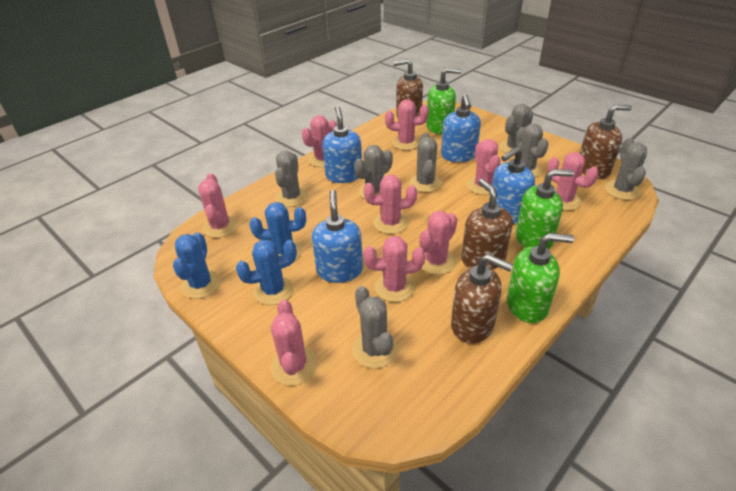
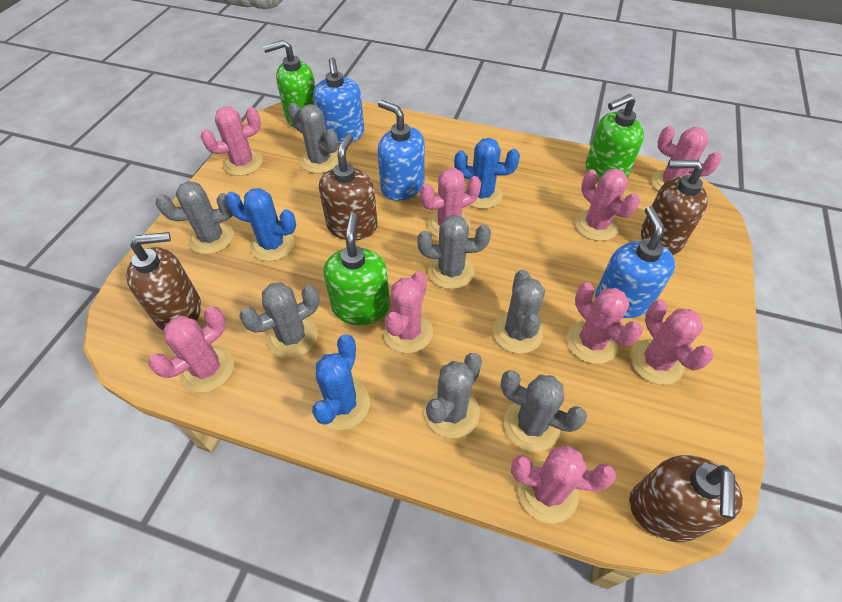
blue soap dispenser: 4 -> 3

